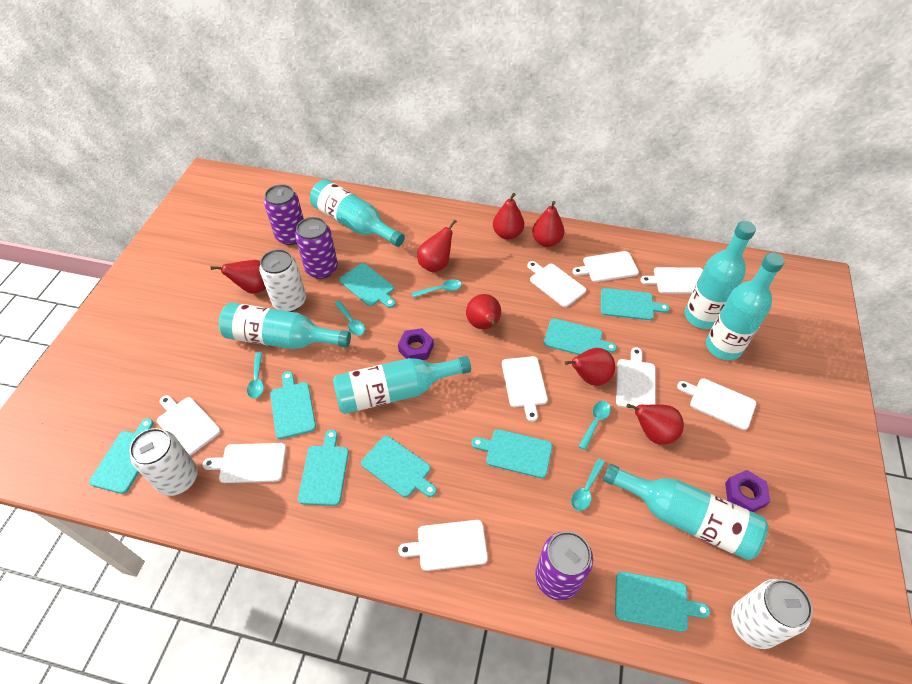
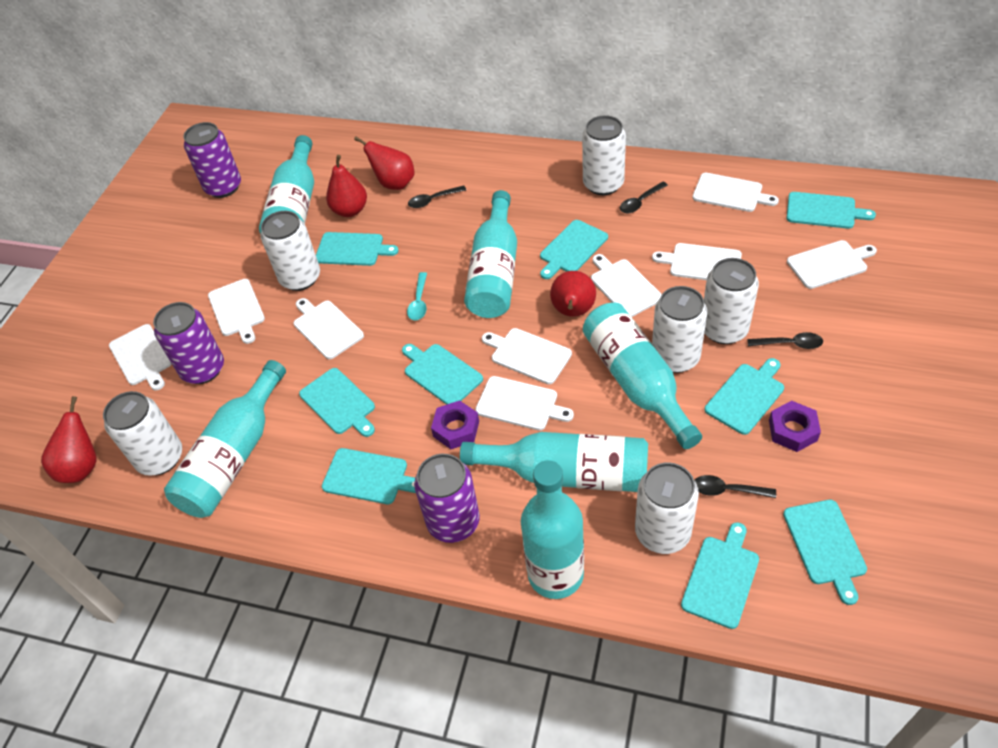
black spoon: 0 -> 4
red pear: 7 -> 4
turquoise spoon: 5 -> 1
white can: 3 -> 6

